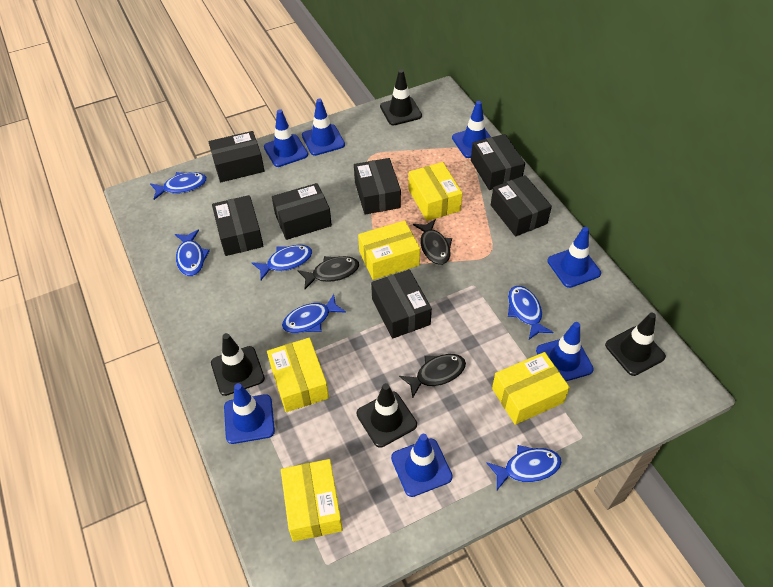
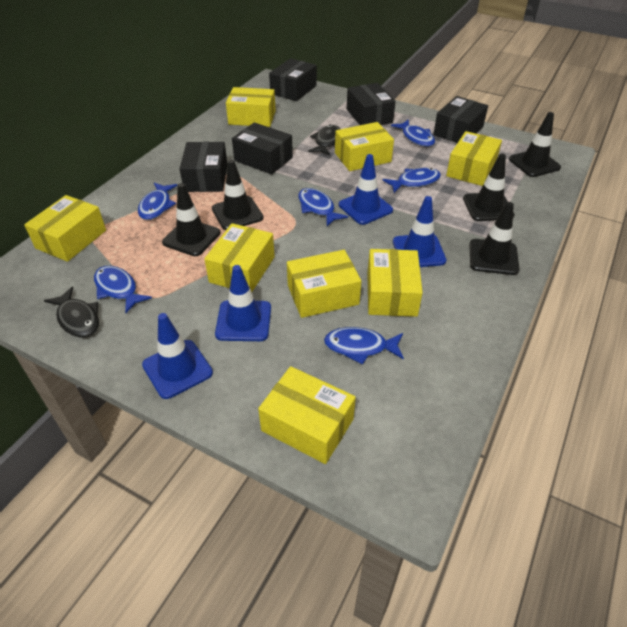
black box: 7 -> 5
black fish: 3 -> 2
black traffic cone: 4 -> 5
blue traffic cone: 7 -> 4
yellow box: 5 -> 8

